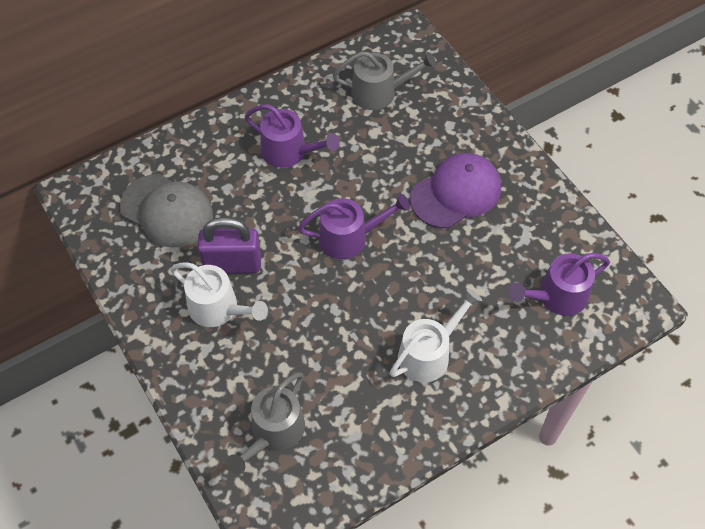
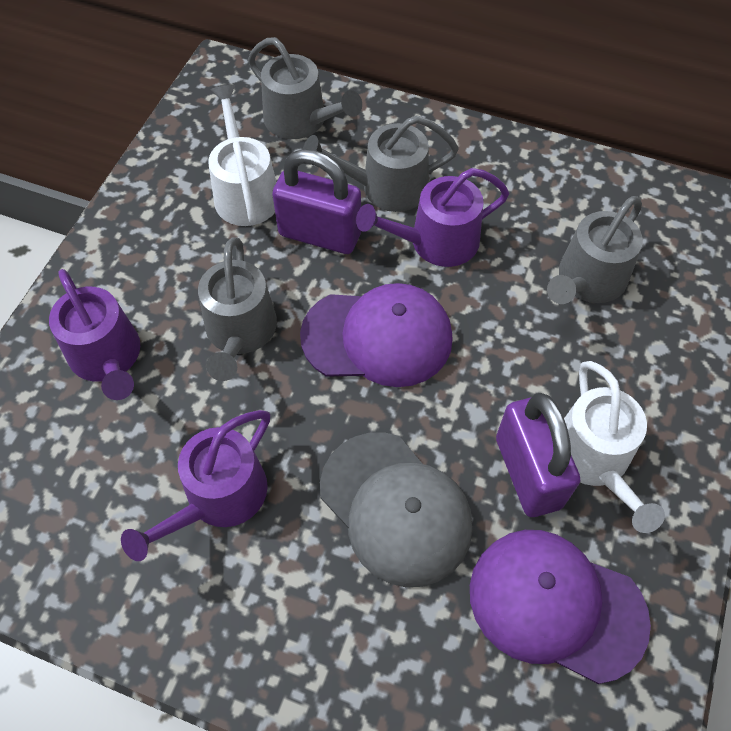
grey watering can: 2 -> 4
purple cap: 1 -> 2
purple padlock: 1 -> 2

